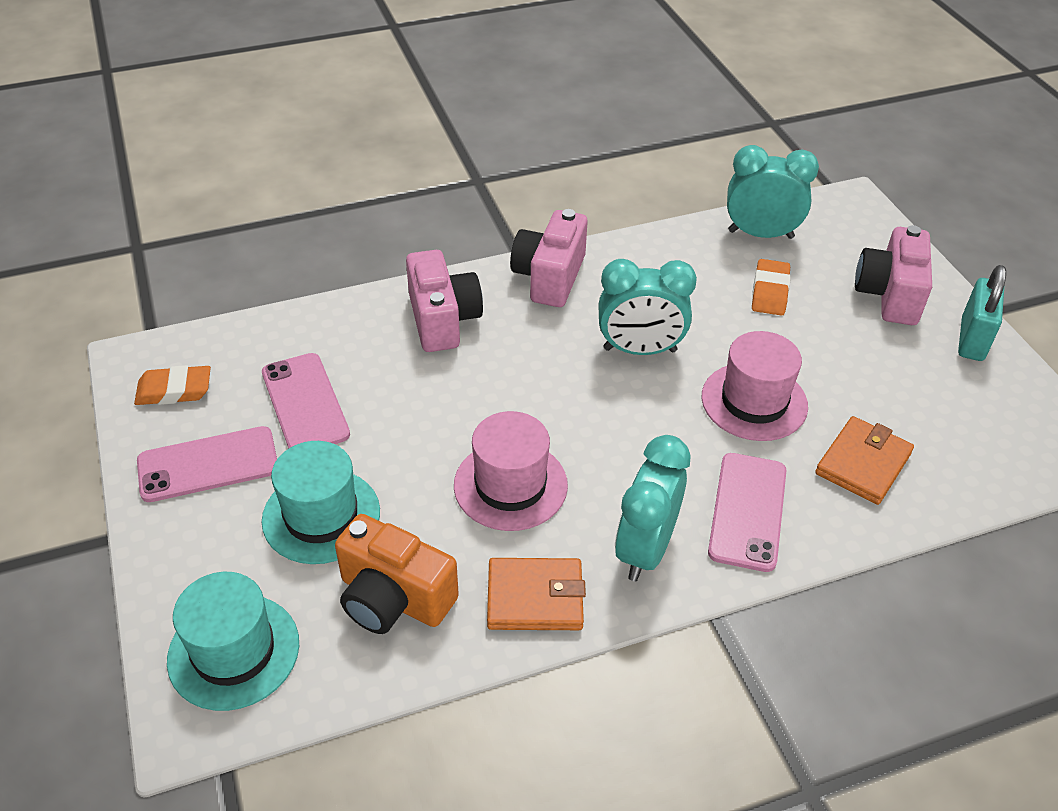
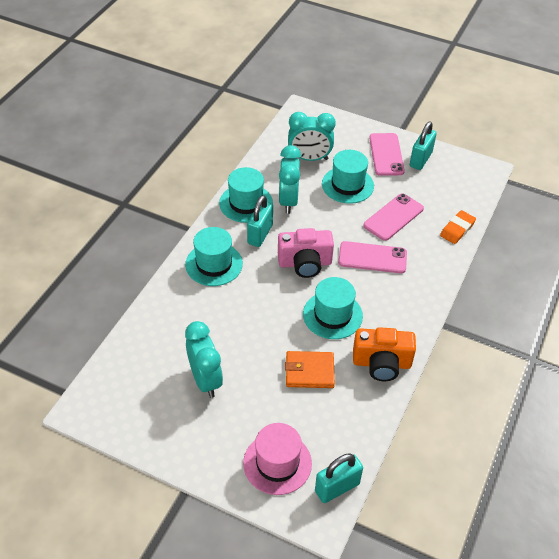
orange eraser: 2 -> 1
orange wallet: 2 -> 1
pink camera: 3 -> 1
pink hat: 2 -> 1
turquoise hat: 2 -> 4
turquoise padlock: 1 -> 3

